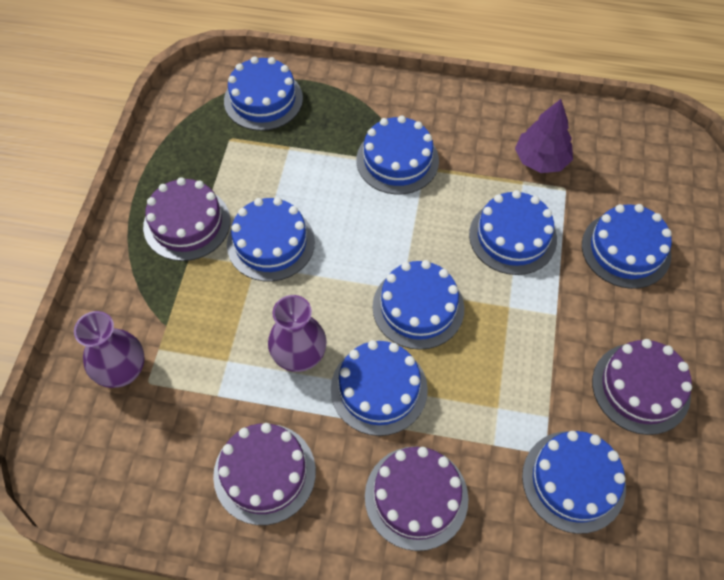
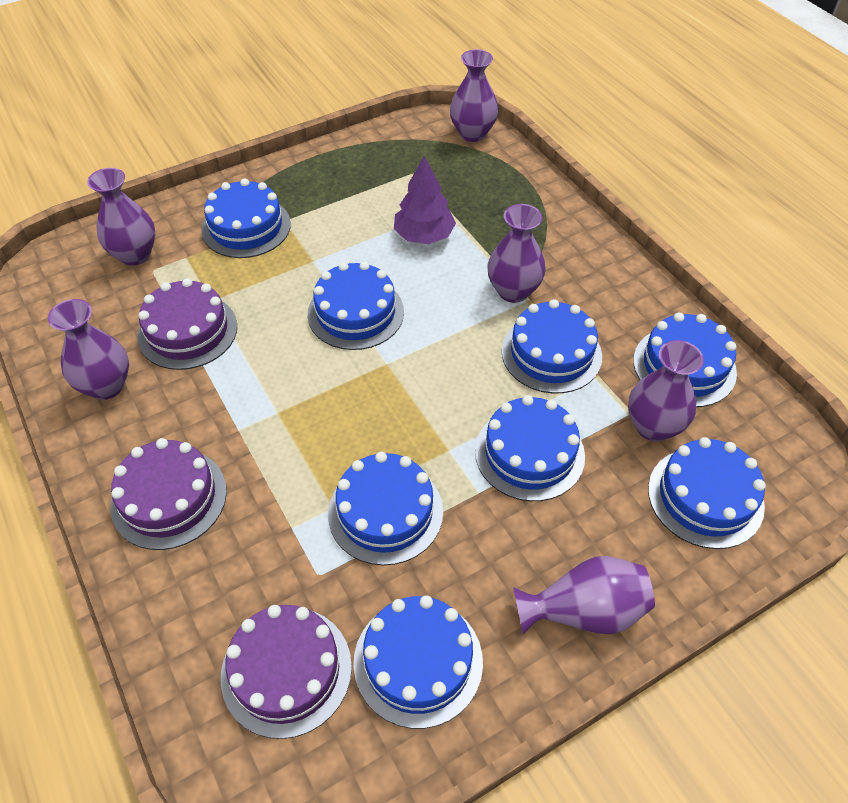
purple cake: 4 -> 3
purple vase: 2 -> 6

